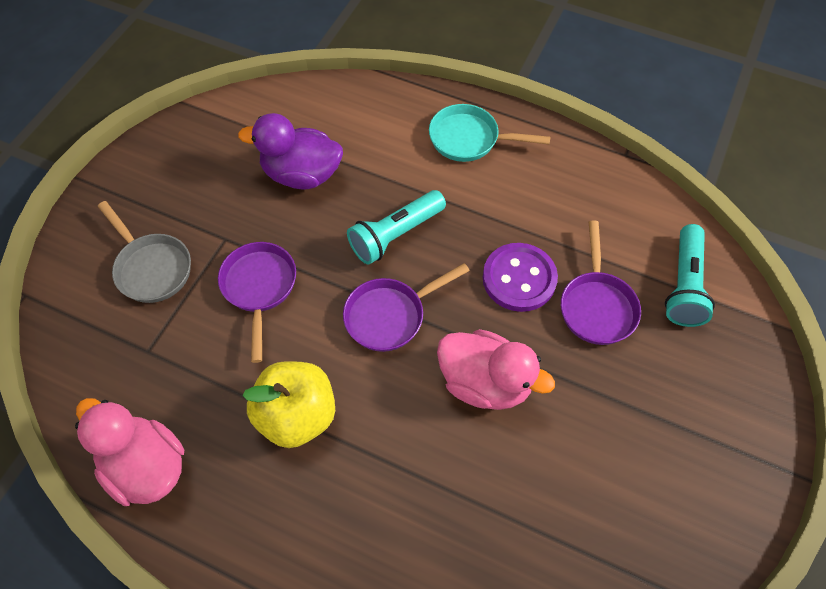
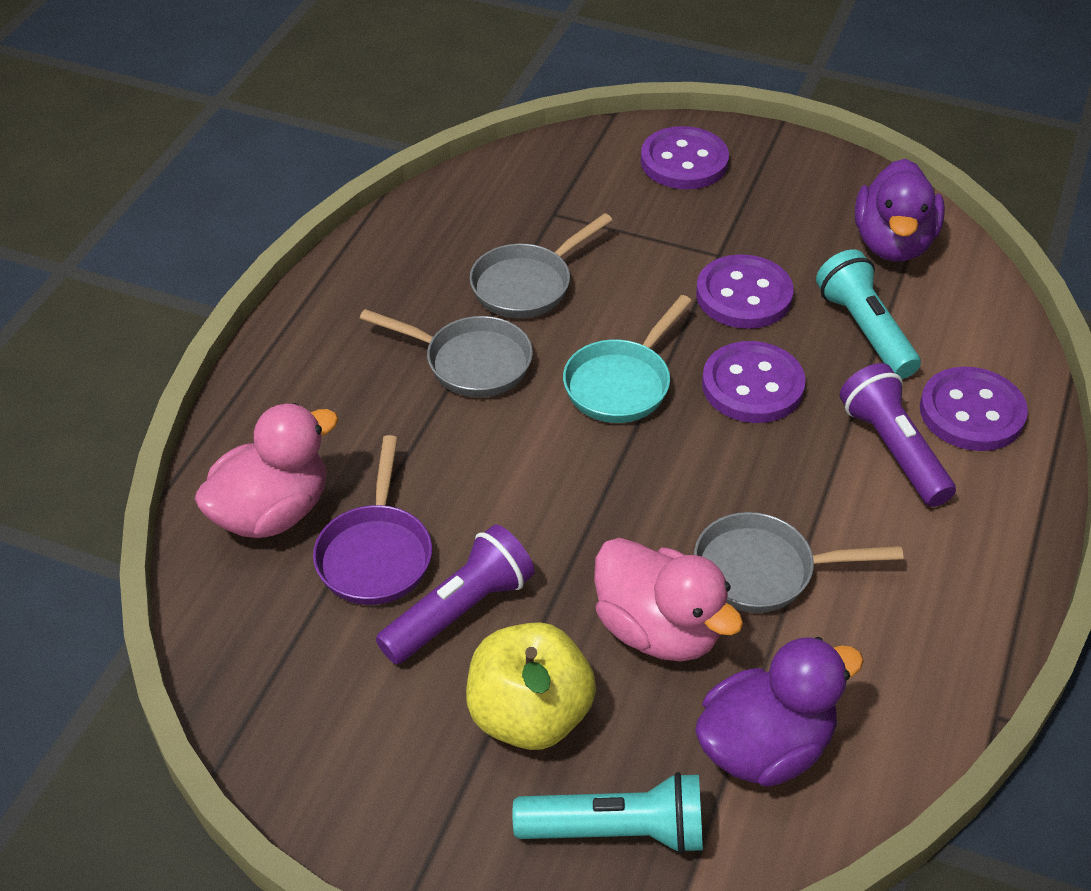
grey pan: 1 -> 3
purple button: 1 -> 4
purple duck: 1 -> 2
purple flashlight: 0 -> 2
purple pan: 3 -> 1

